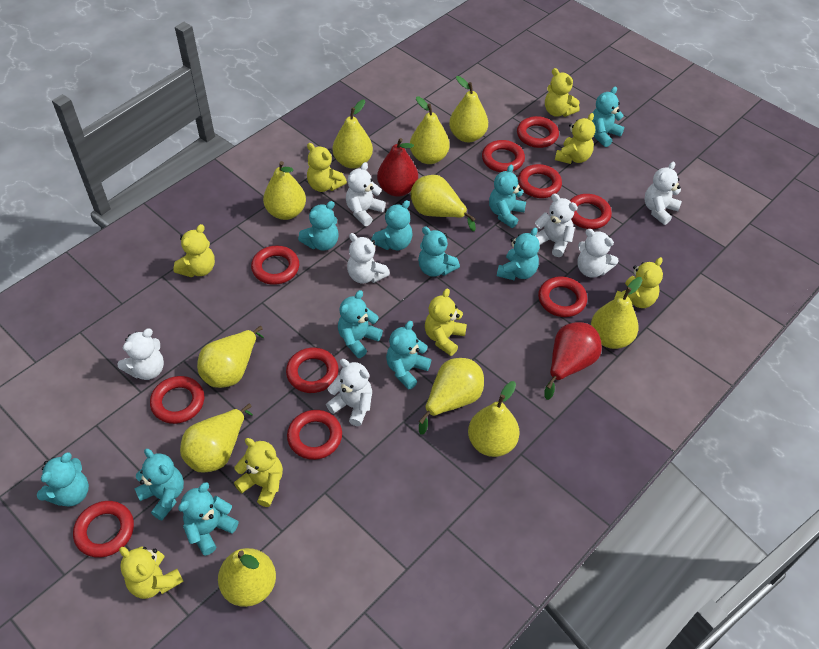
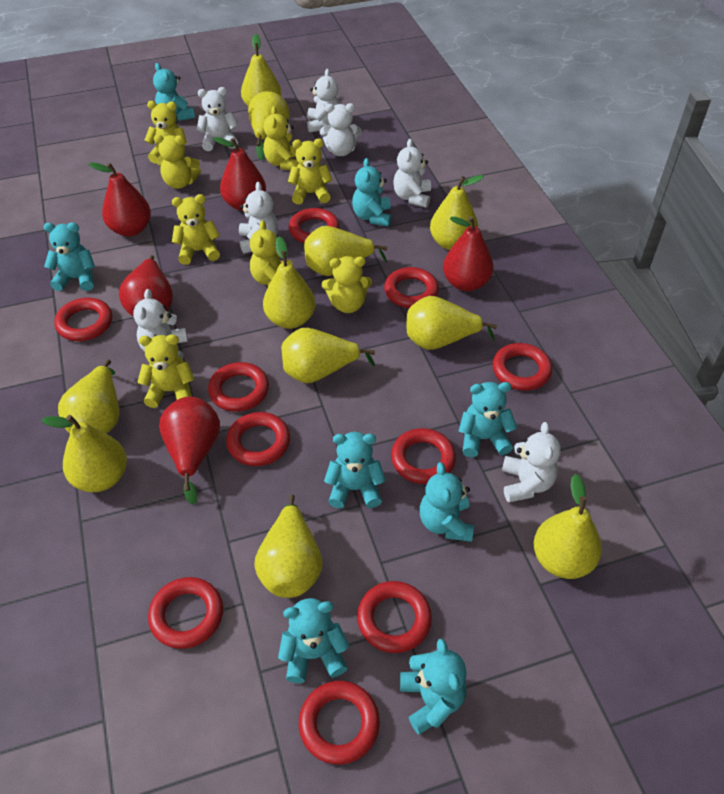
red pear: 2 -> 5
turquoise teddy bear: 11 -> 8

